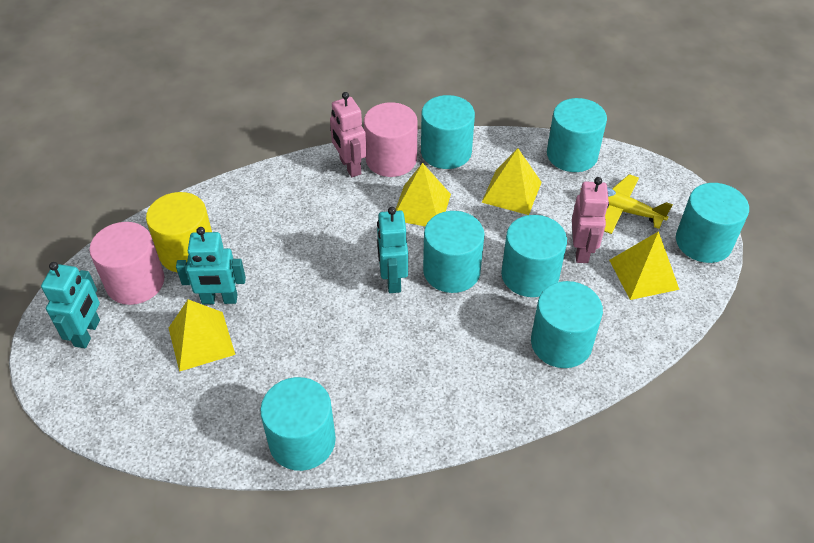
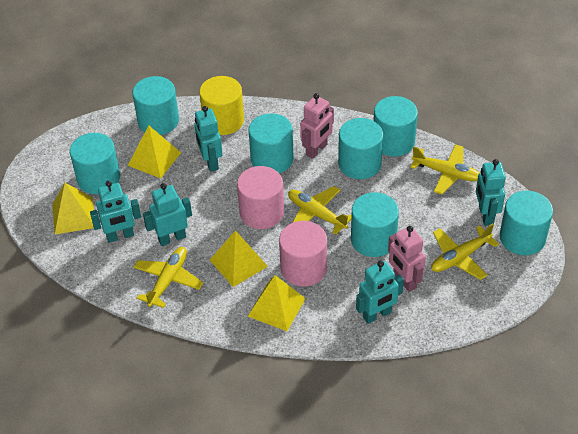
turquoise robot: 3 -> 5
yellow plane: 1 -> 4

